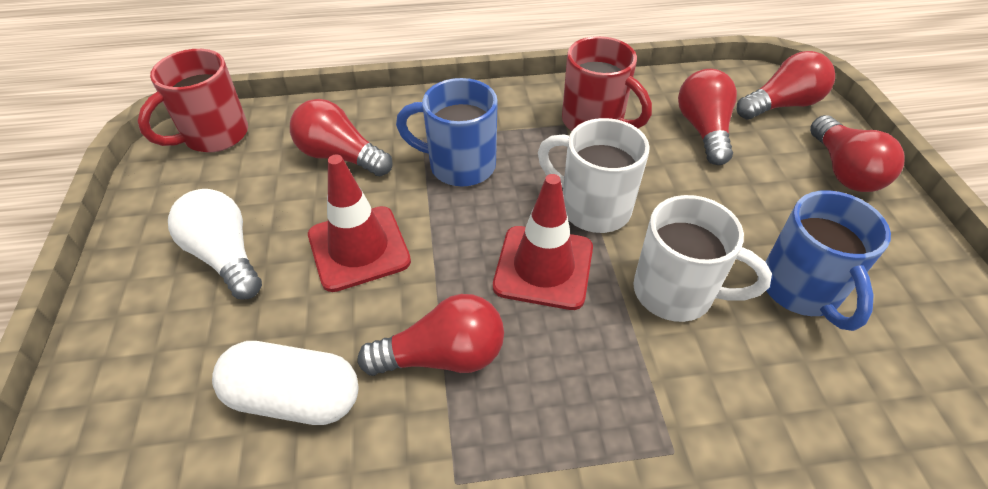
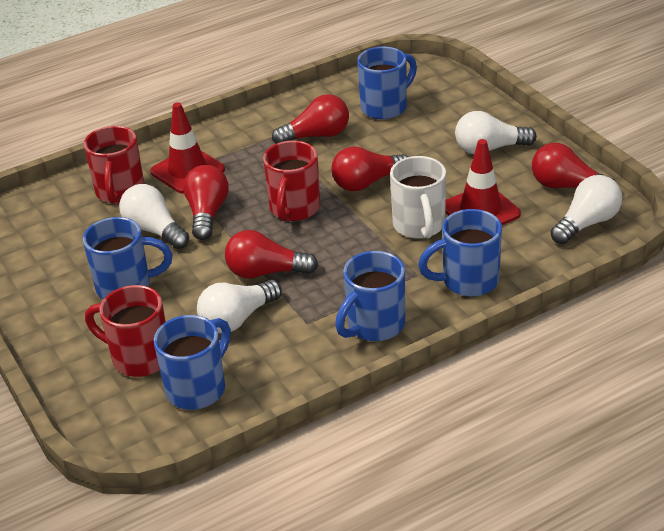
blue mug: 2 -> 5
red mug: 2 -> 3
white capsule: 1 -> 0
white light bulb: 1 -> 4
white mug: 2 -> 1

